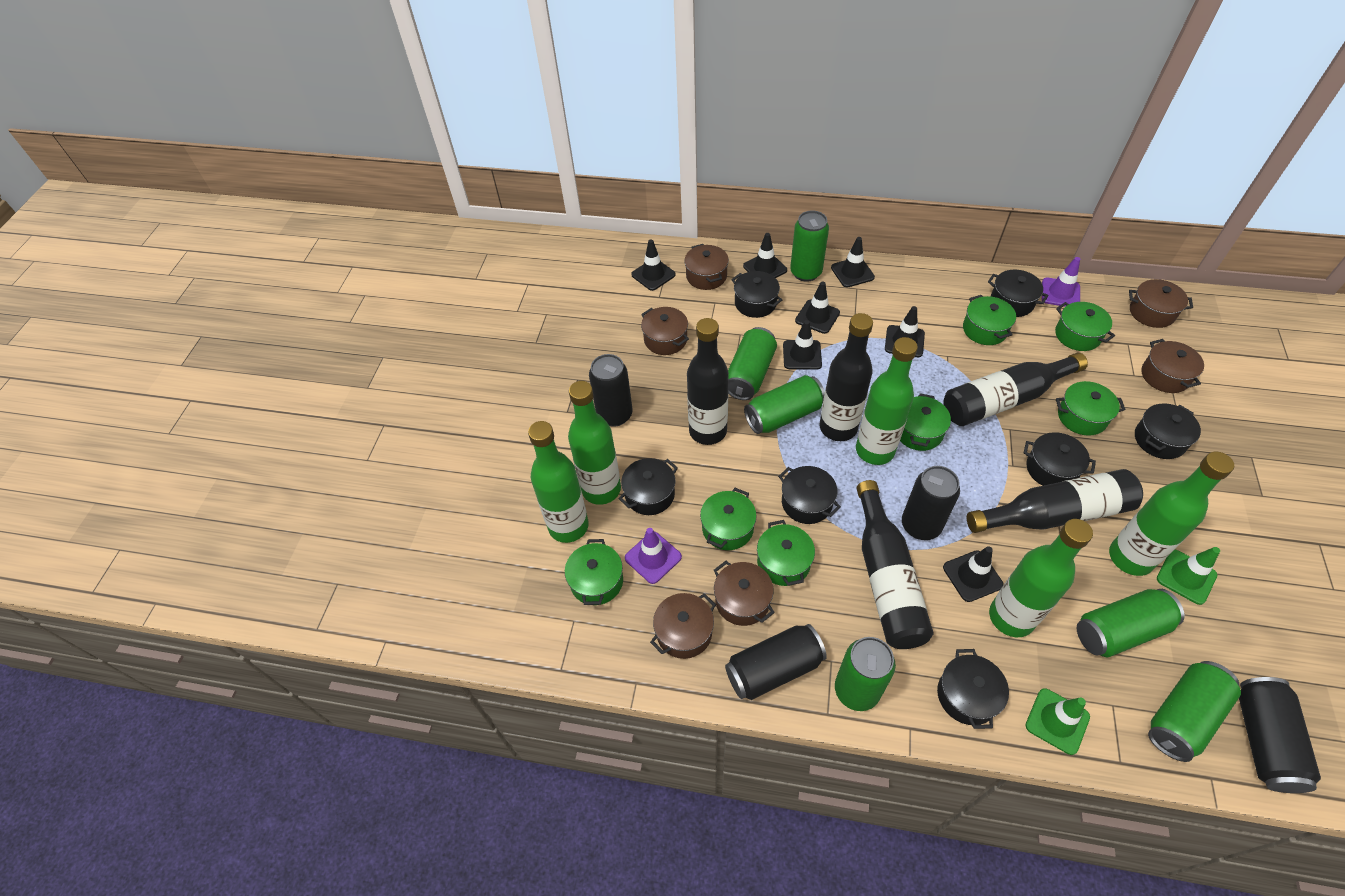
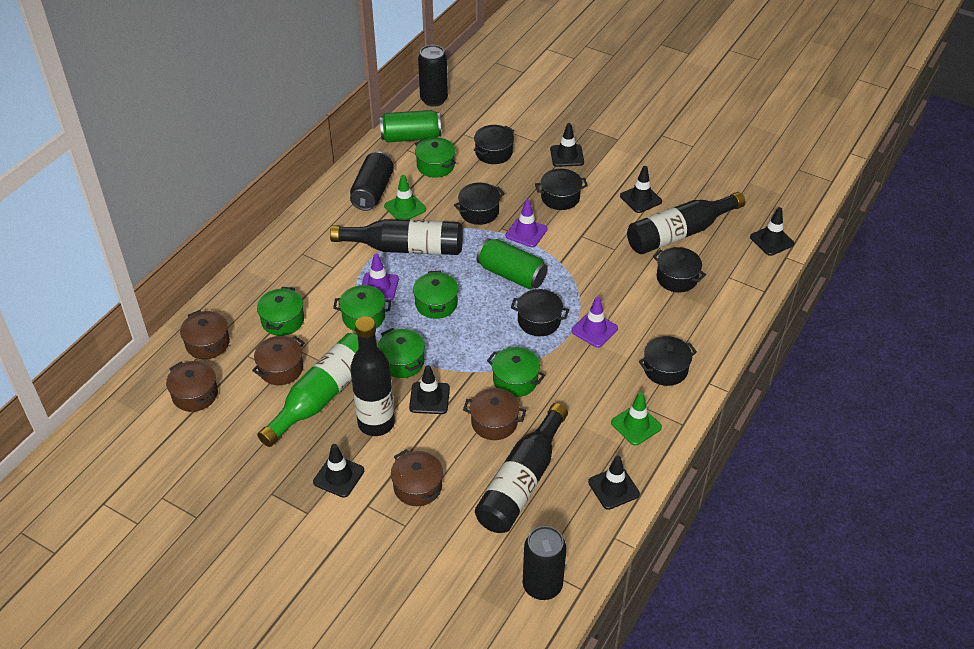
black bottle: 5 -> 4
black can: 4 -> 3
black pot: 7 -> 6
black traffic cone: 7 -> 6
brown pot: 6 -> 5
green bottle: 5 -> 1
green can: 6 -> 2
green pot: 7 -> 6
purple traffic cone: 2 -> 3

